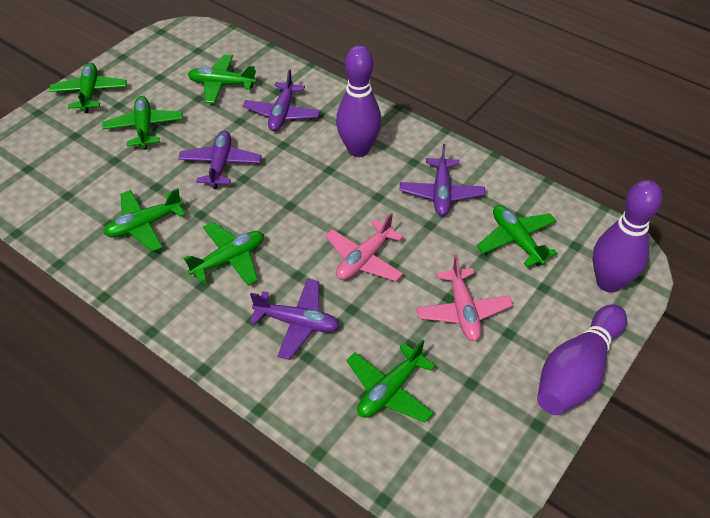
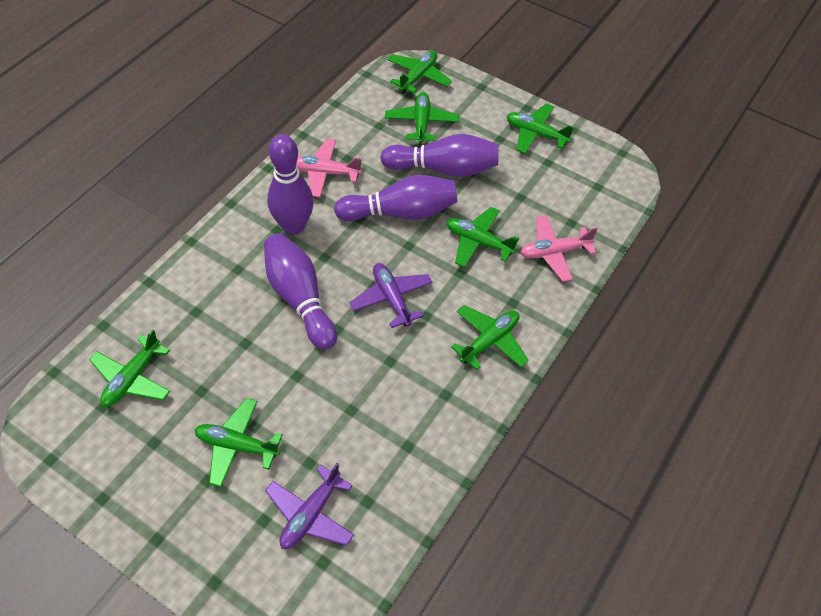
purple bowling pin: 3 -> 4
purple plane: 4 -> 2

